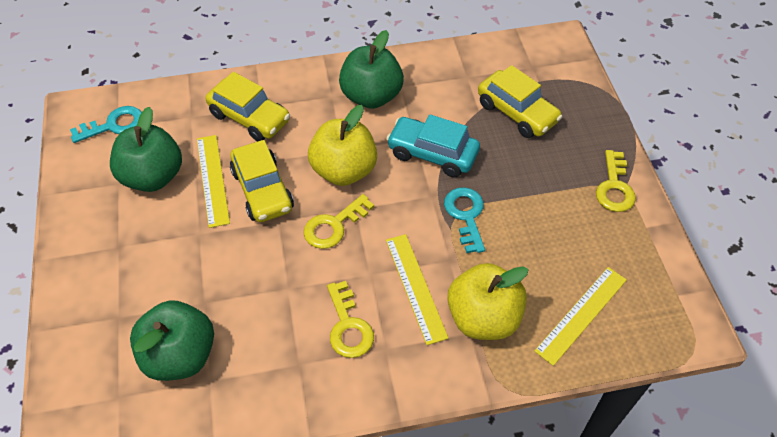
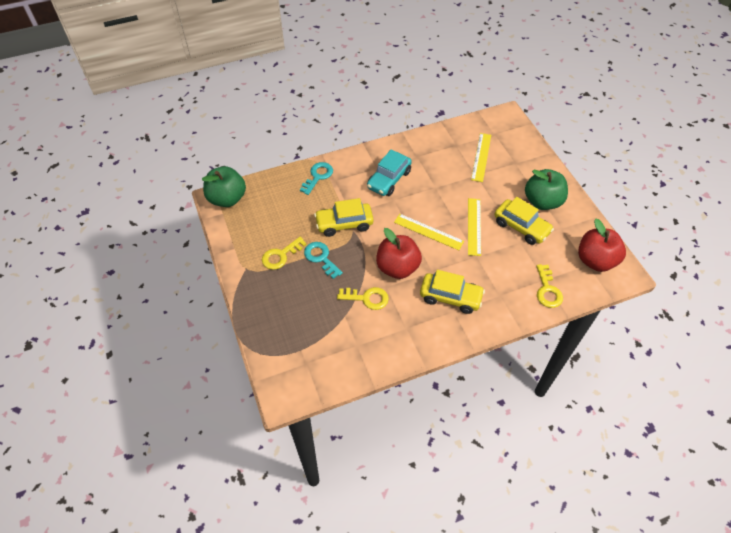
green apple: 3 -> 2
red apple: 0 -> 2
yellow apple: 2 -> 0

